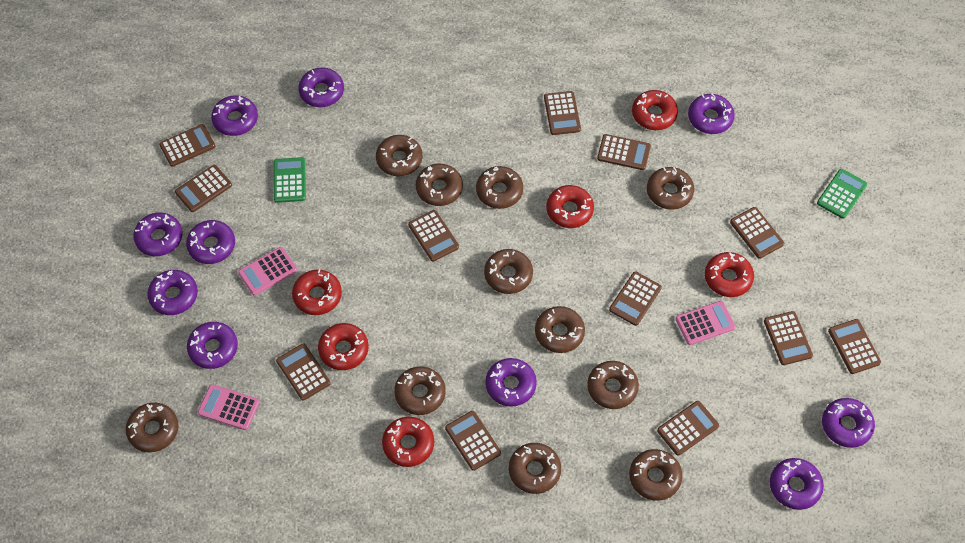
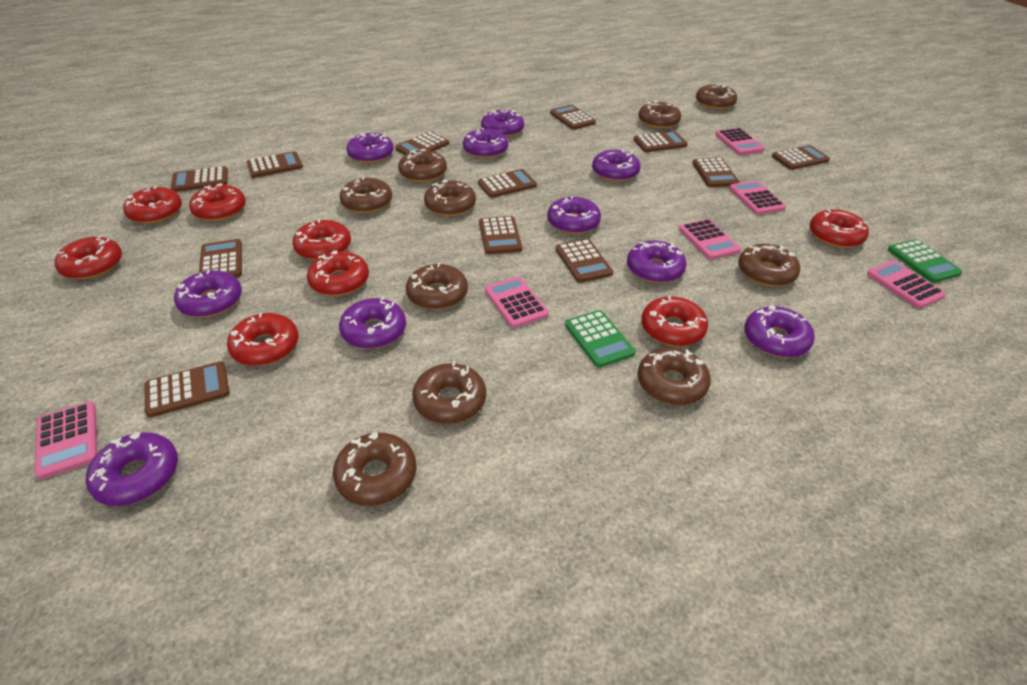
brown donut: 11 -> 10
pink calculator: 3 -> 6
red donut: 6 -> 8

